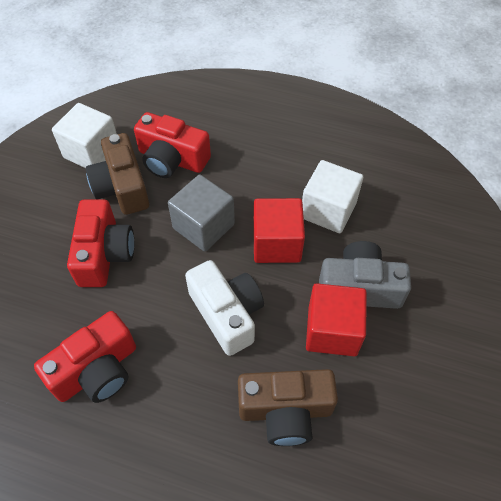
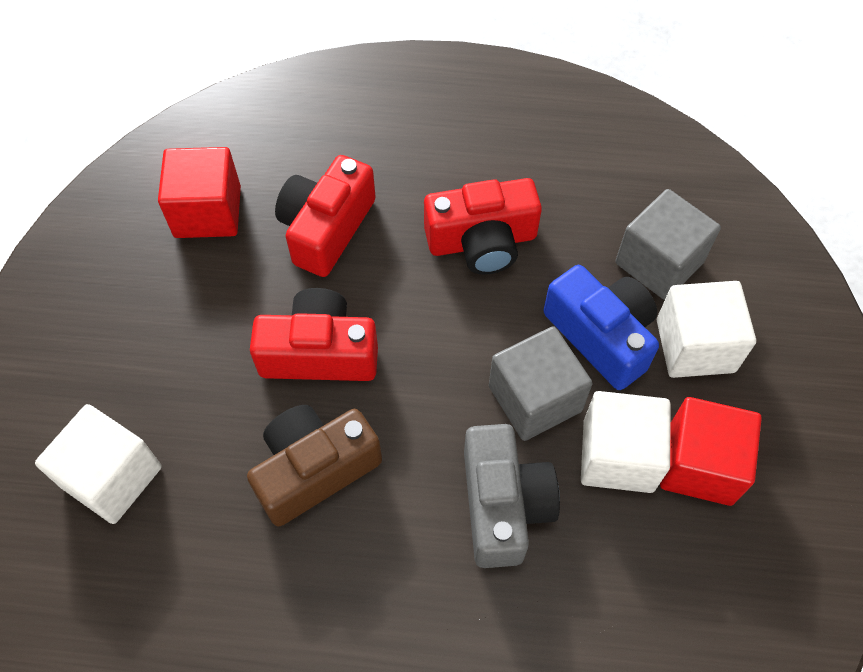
blue camera: 0 -> 1
brown camera: 2 -> 1
grey cube: 1 -> 2
white camera: 1 -> 0
white cube: 2 -> 3

